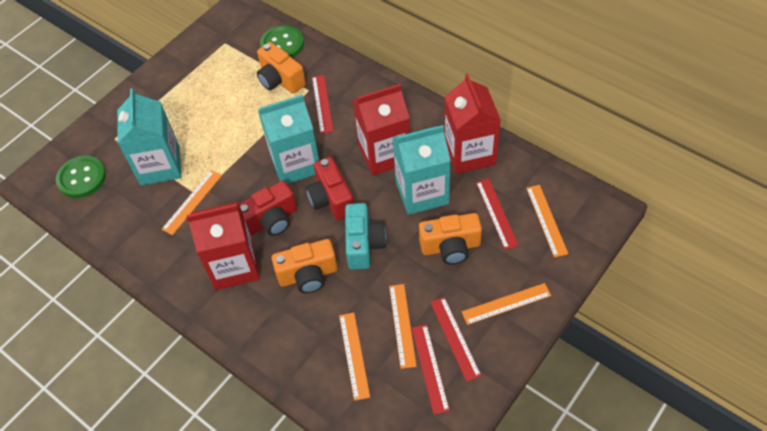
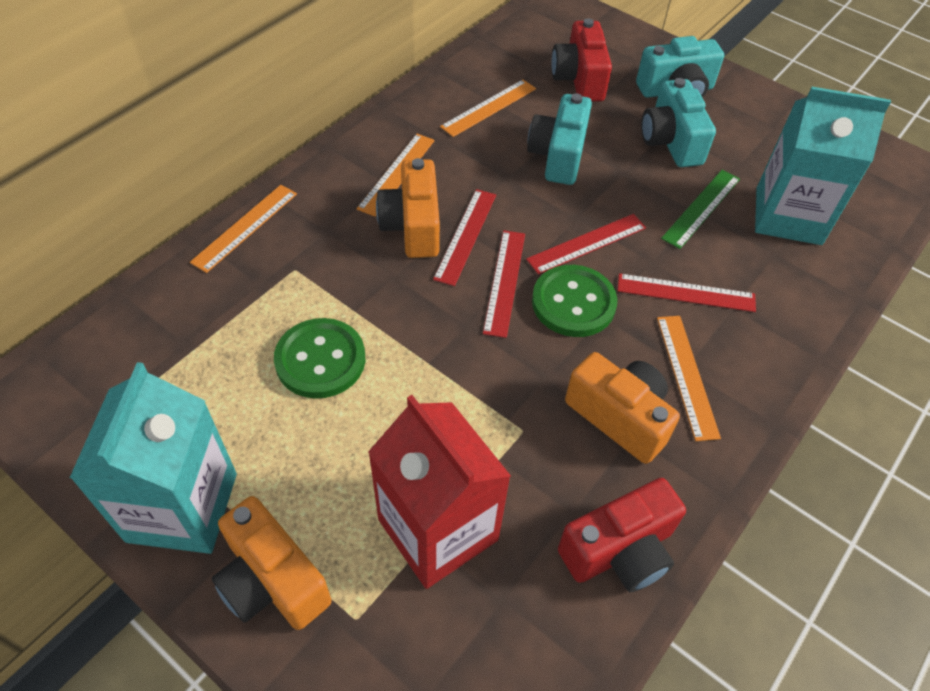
green ruler: 0 -> 1
orange ruler: 5 -> 4
red carton: 3 -> 1
turquoise camera: 1 -> 3
turquoise carton: 3 -> 2

